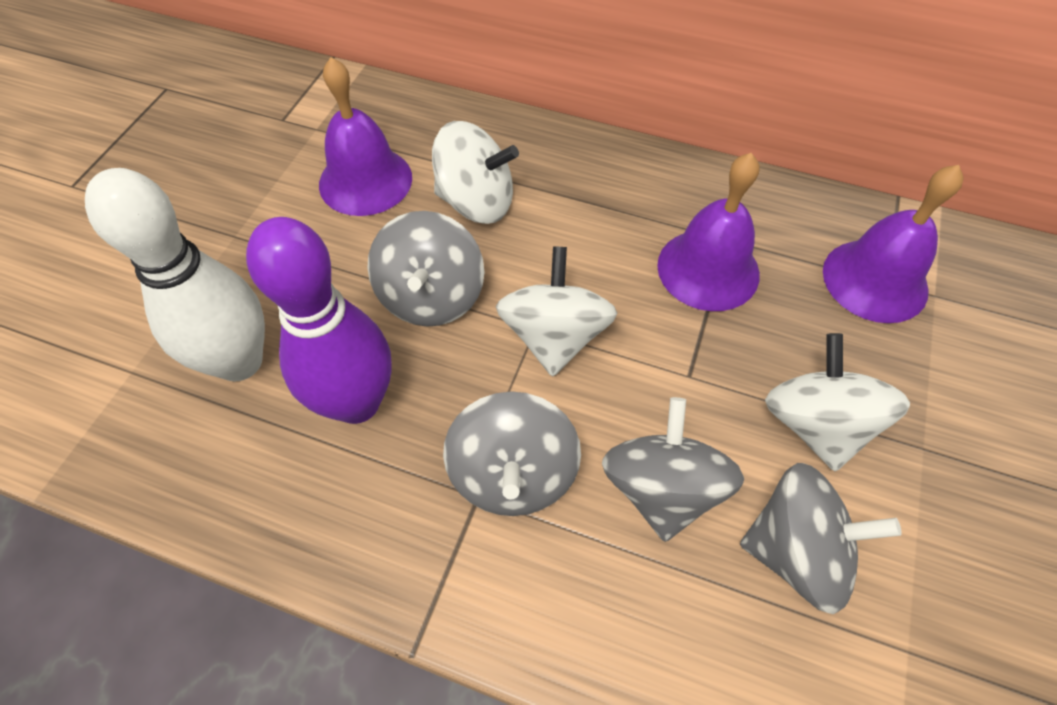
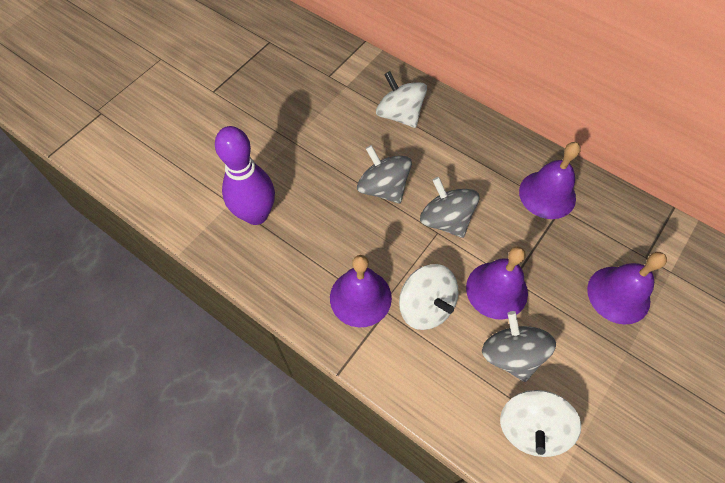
grey spinning top: 4 -> 3
purple bell: 3 -> 4
white bowling pin: 1 -> 0

